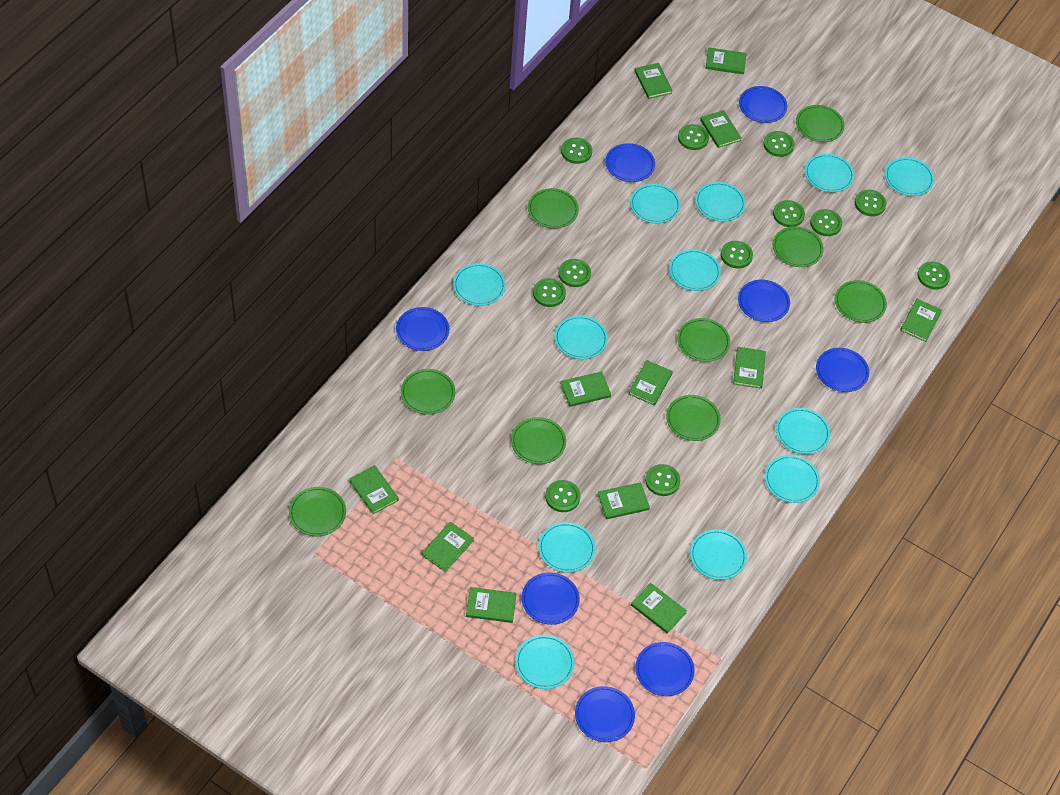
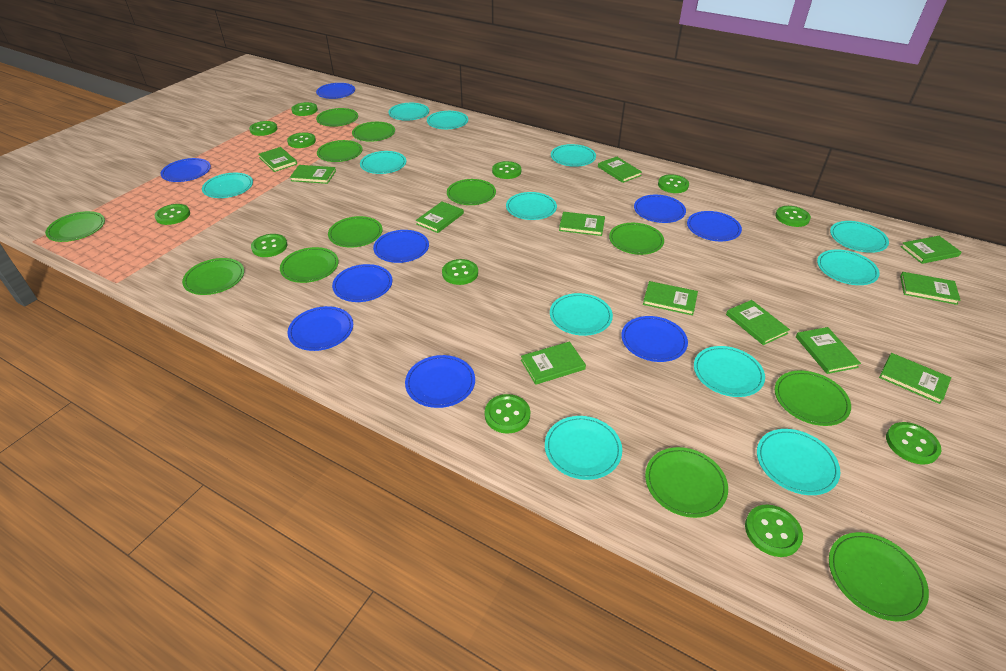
blue plate: 8 -> 9
green plate: 9 -> 12

